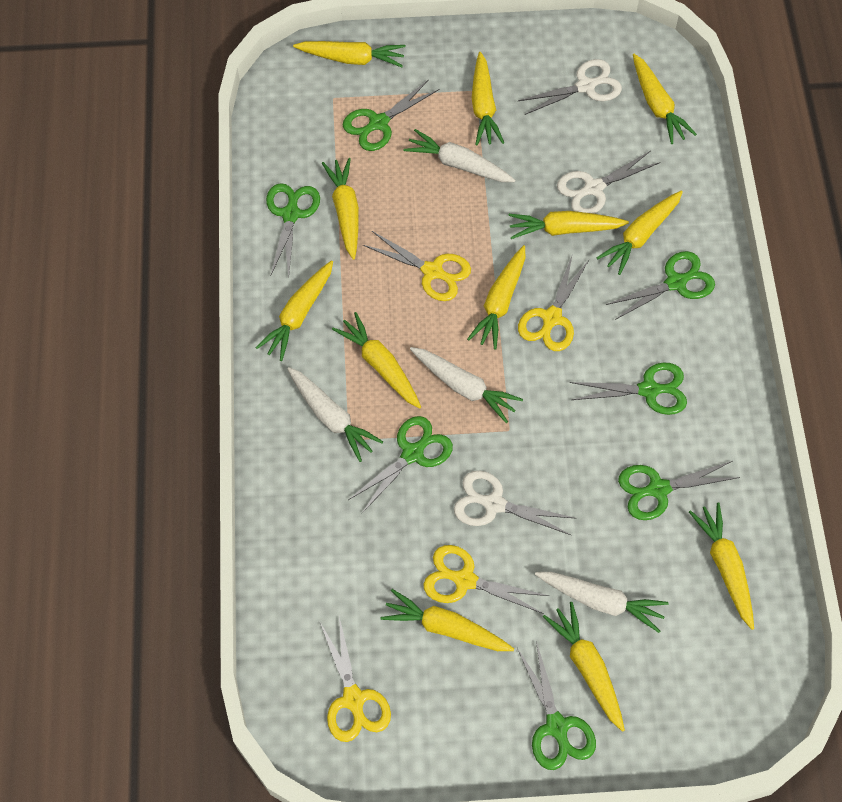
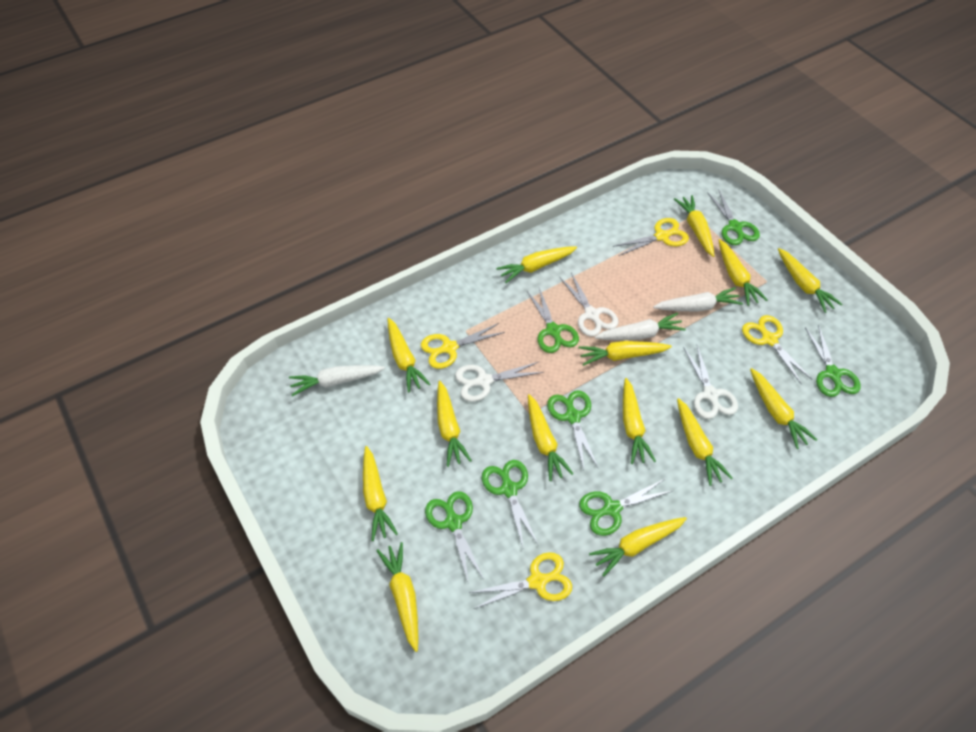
white carrot: 4 -> 3
yellow carrot: 12 -> 14

